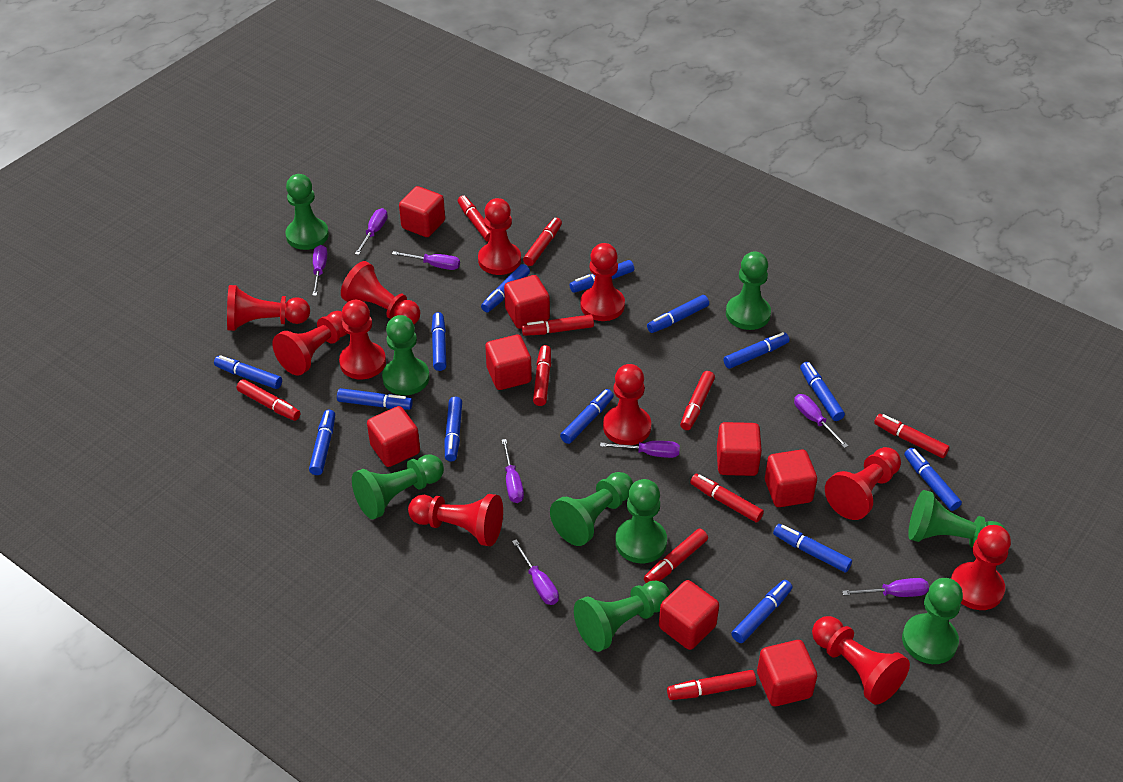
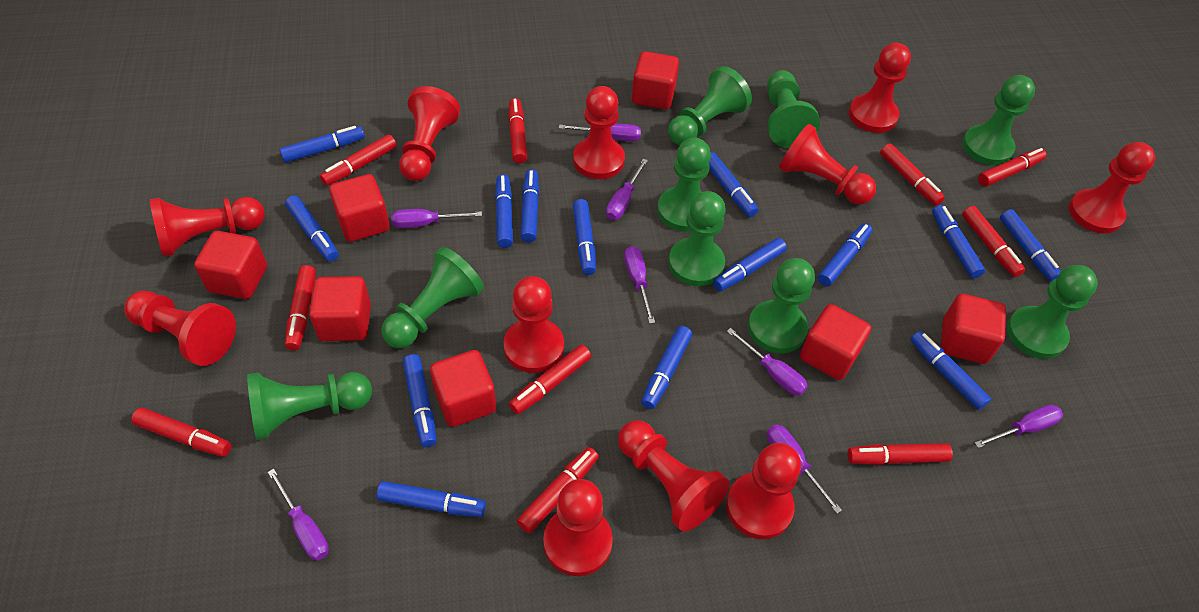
red cube: 8 -> 7

